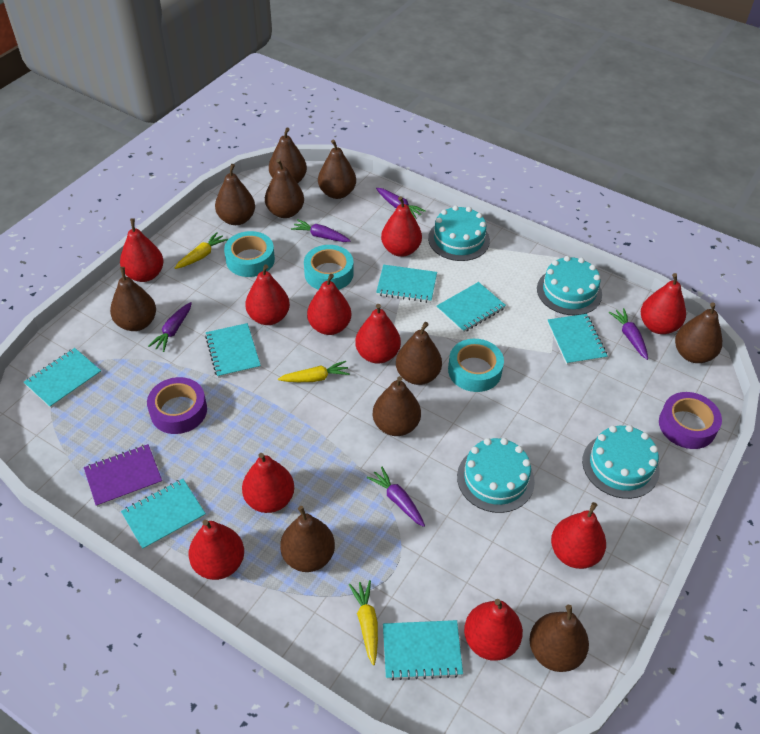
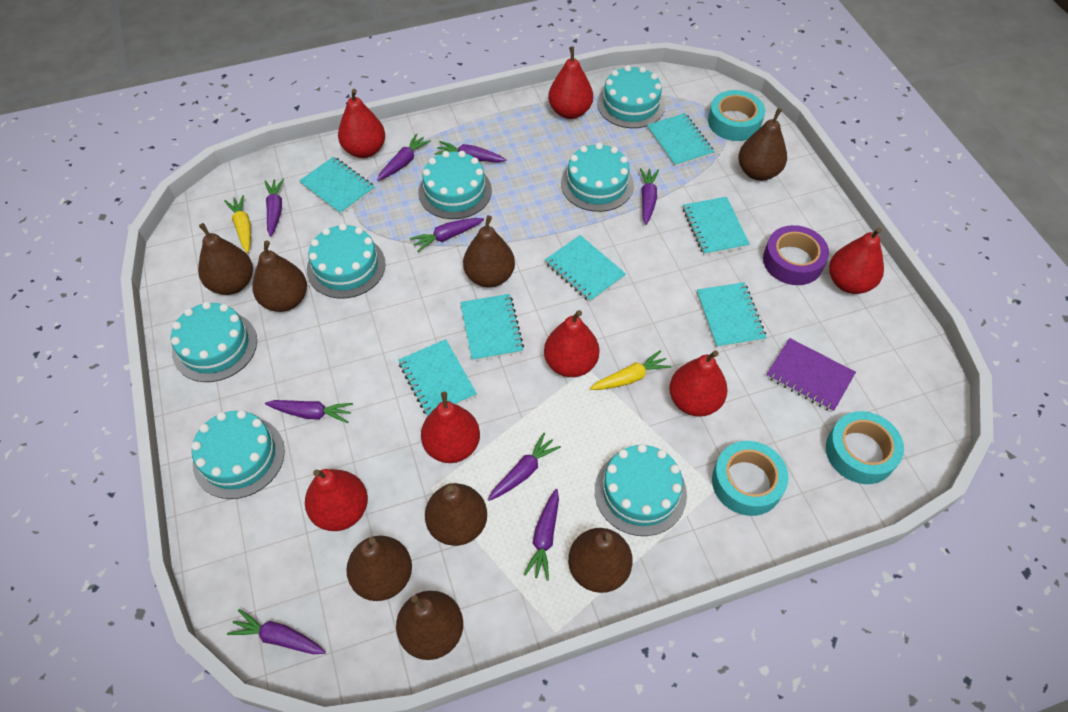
brown pear: 10 -> 8
purple carrot: 5 -> 9
purple tape: 2 -> 1
red pear: 10 -> 7
turquoise cake: 4 -> 7
yellow carrot: 3 -> 2

